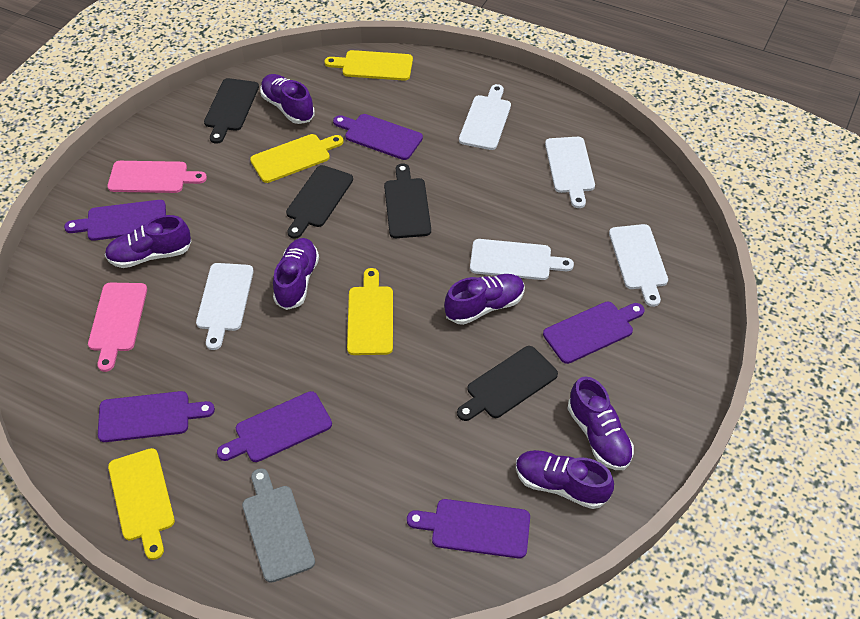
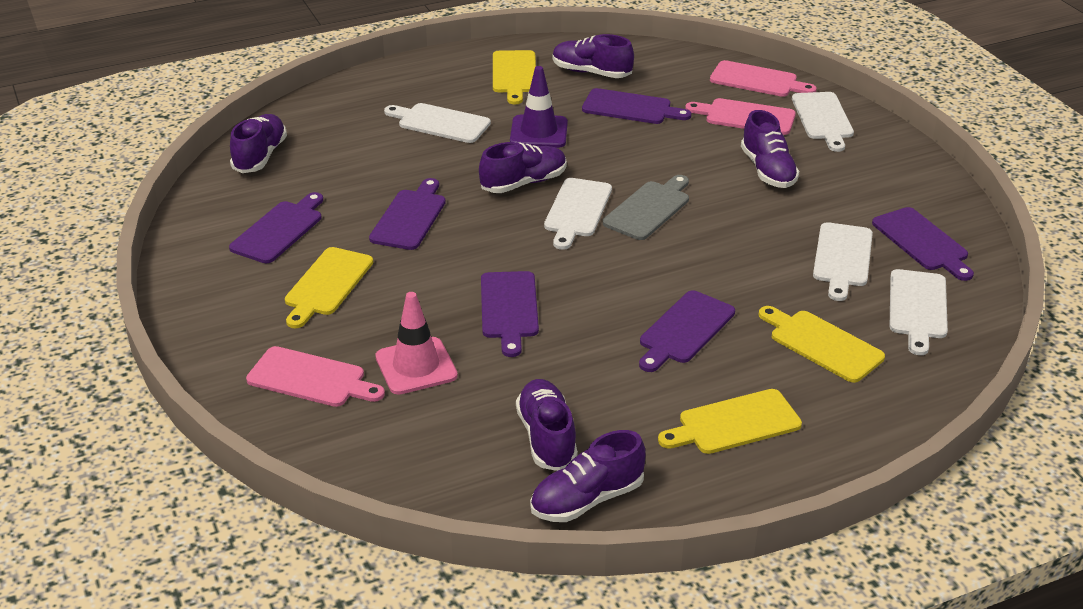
black cutting board: 4 -> 0
pink cutting board: 2 -> 3
pink traffic cone: 0 -> 1
purple traffic cone: 0 -> 1

